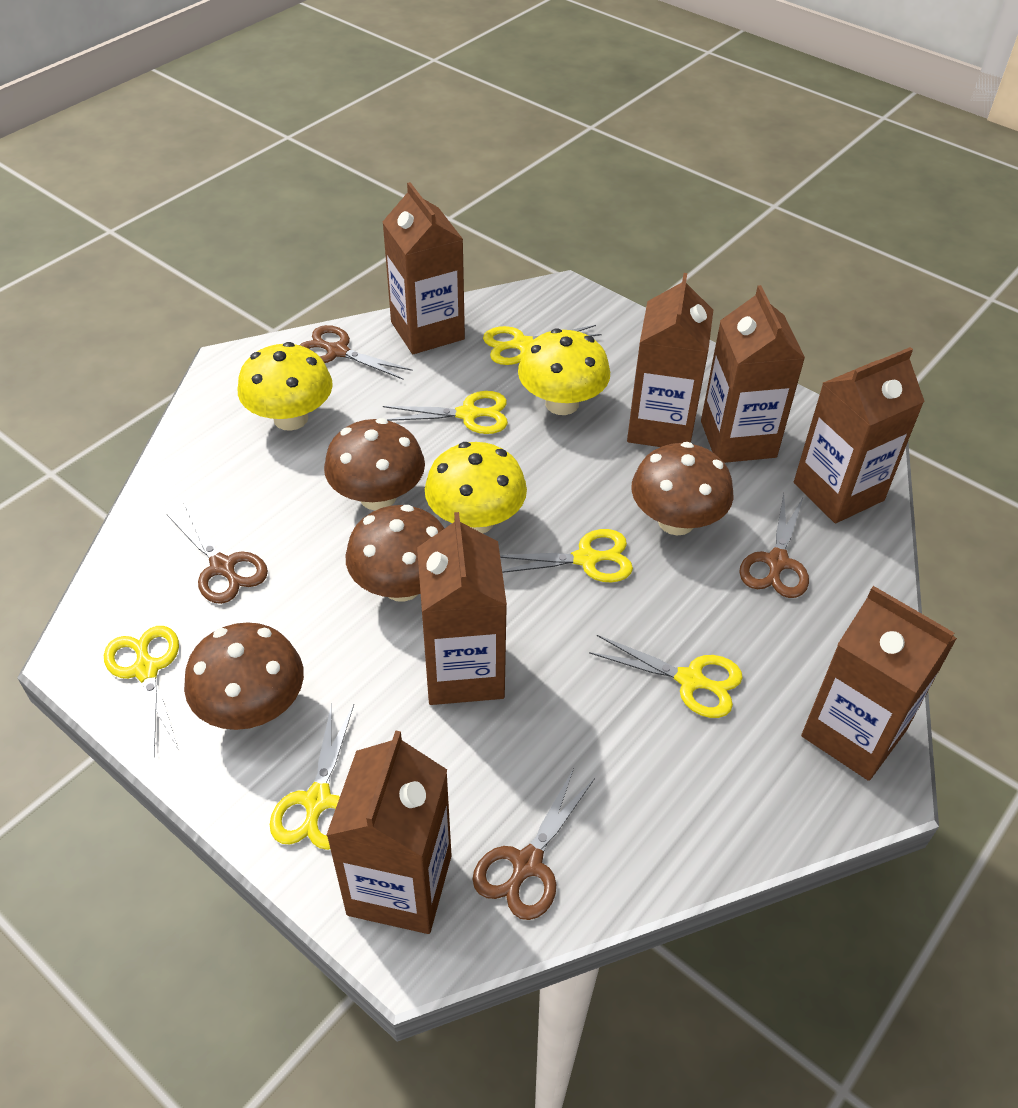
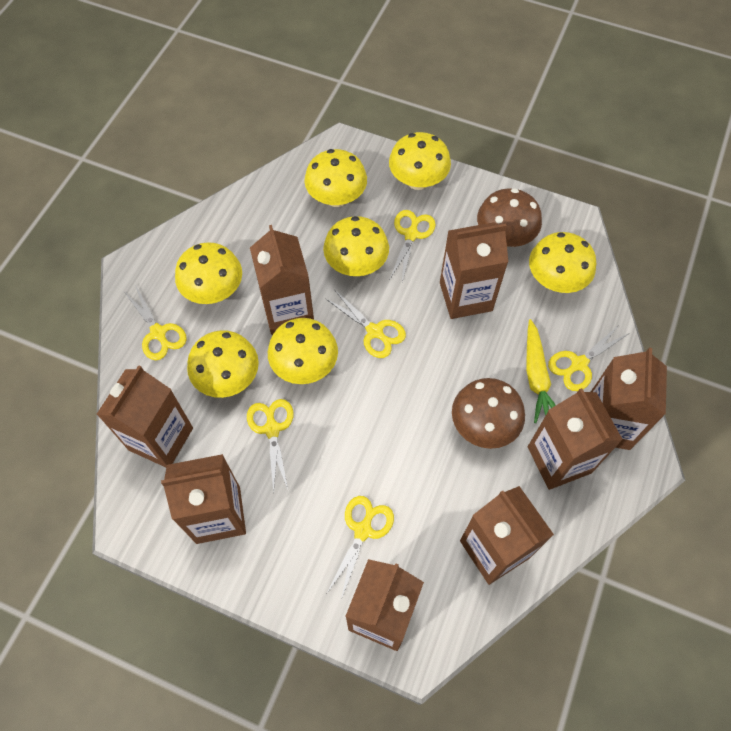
brown carton: 7 -> 8
brown mushroom: 4 -> 2
brown scissors: 4 -> 0
yellow carrot: 0 -> 1
yellow mushroom: 3 -> 7

